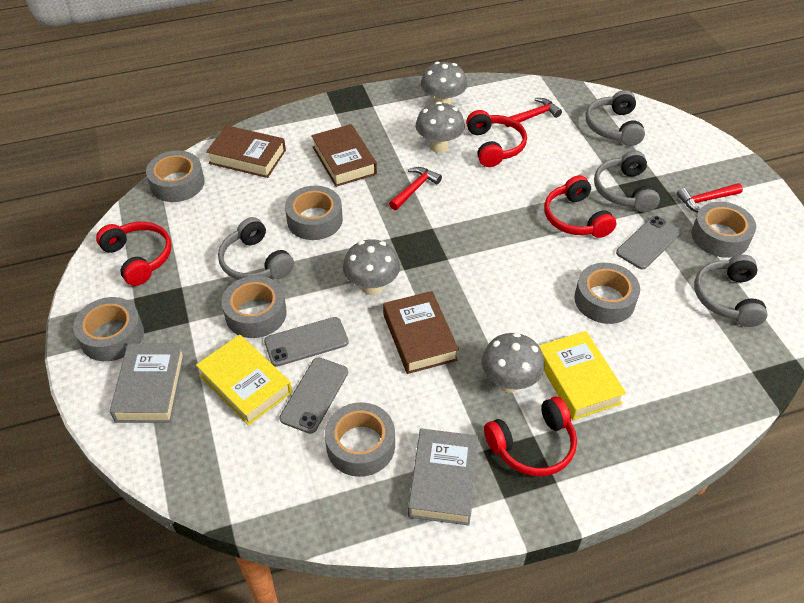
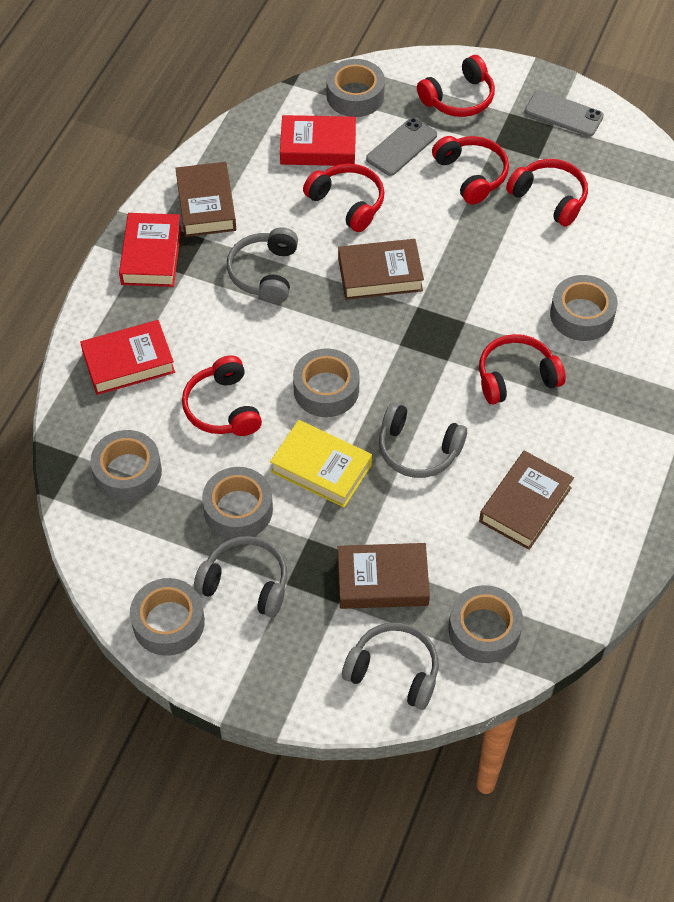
brown book: 3 -> 4
grey book: 2 -> 0
grey mushroom: 4 -> 0
grey phone: 3 -> 2
red book: 0 -> 3
red hammer: 3 -> 0
red headphones: 4 -> 6
yellow book: 2 -> 1

